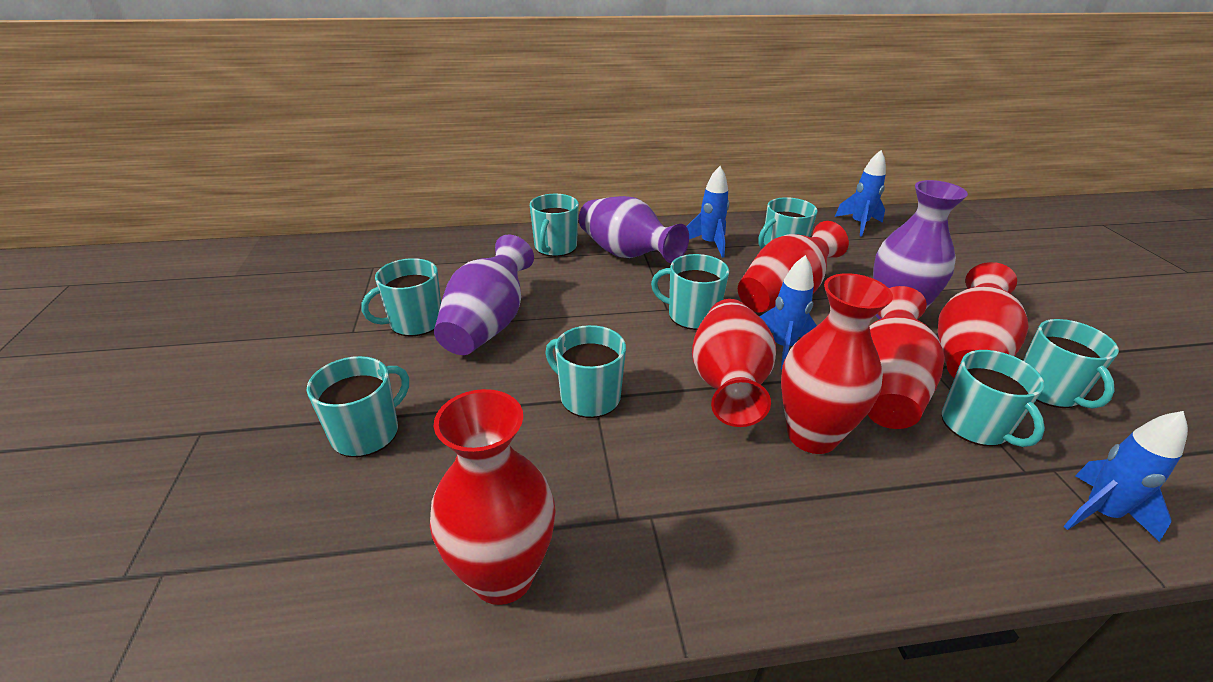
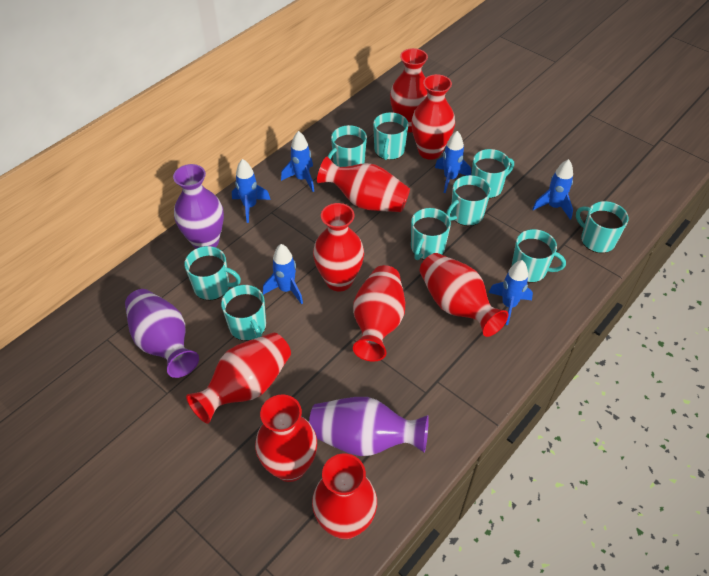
blue rocket: 4 -> 6
red vase: 6 -> 9
turquoise mug: 8 -> 9

